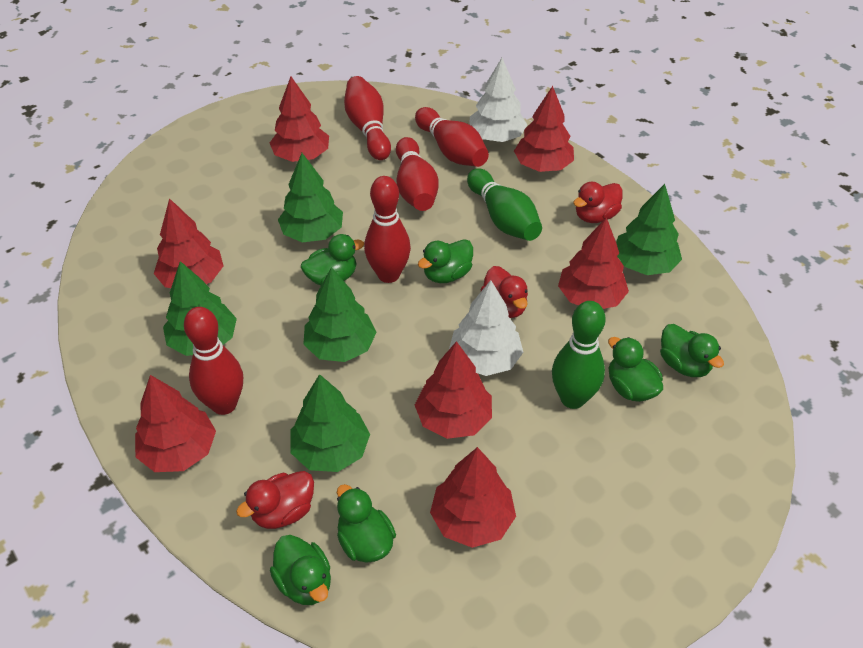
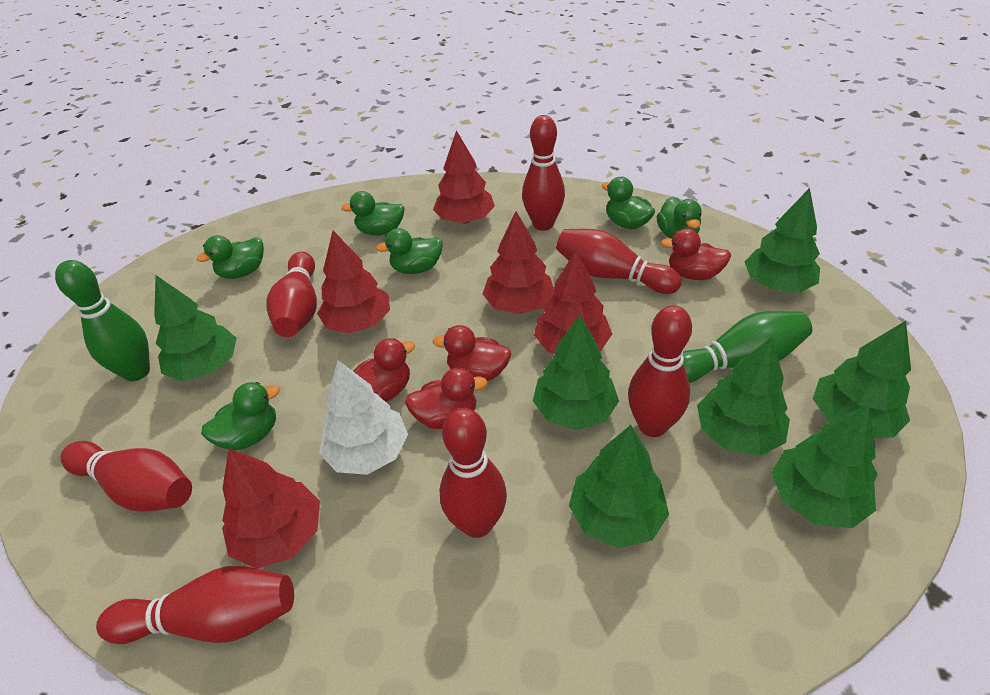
green tree: 5 -> 7
red bowling pin: 5 -> 7
red duck: 3 -> 4
red tree: 7 -> 5
white tree: 2 -> 1

